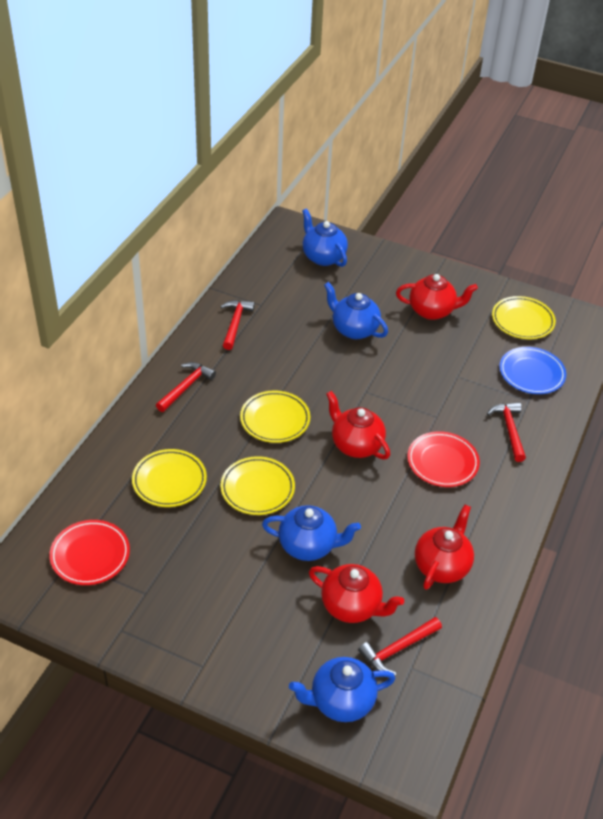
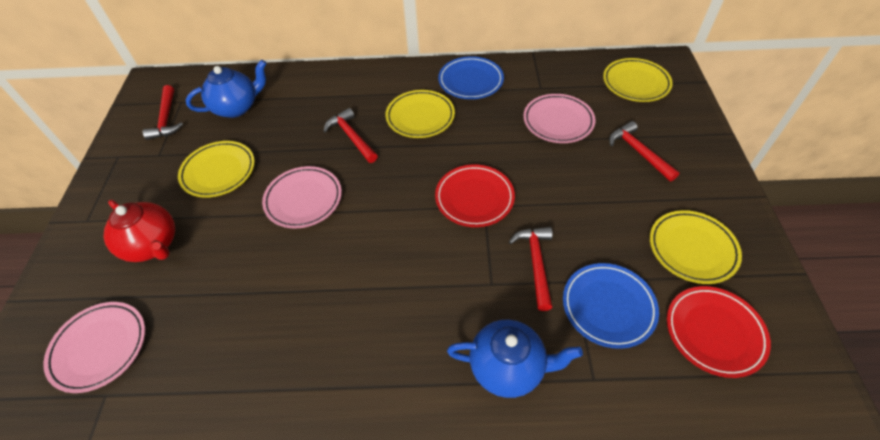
blue plate: 1 -> 2
blue teapot: 4 -> 2
pink plate: 0 -> 3
red teapot: 4 -> 1

